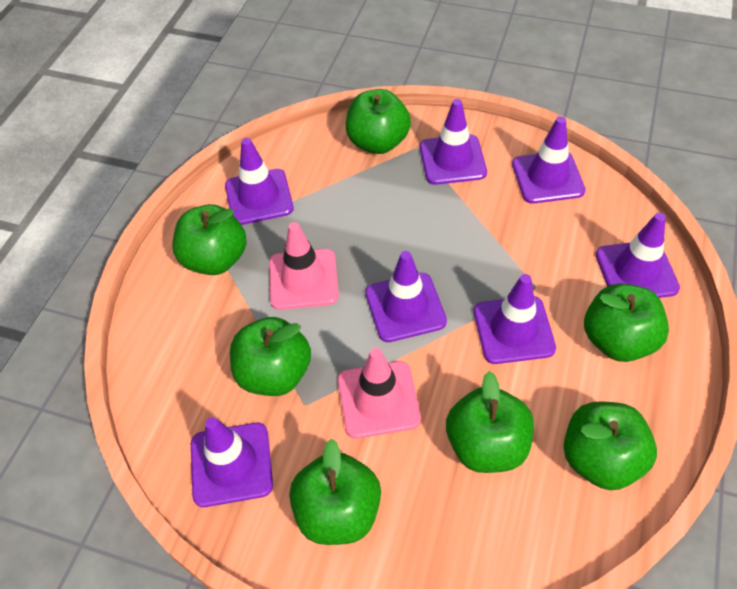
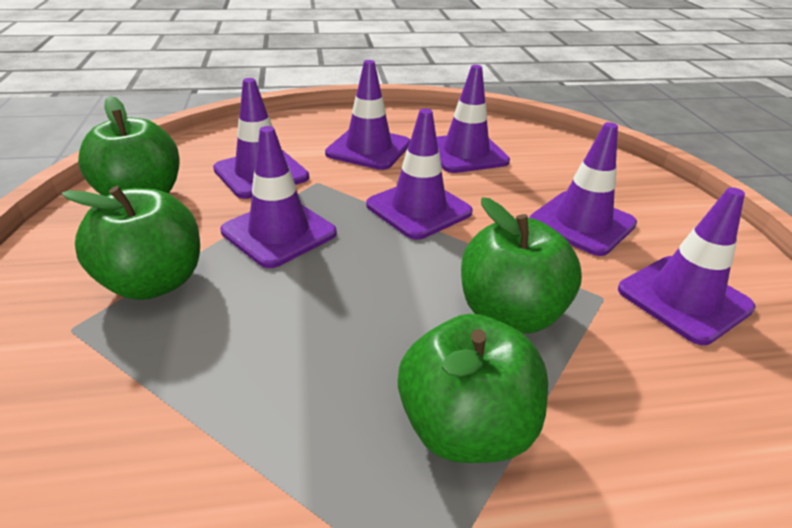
green apple: 7 -> 4
pink traffic cone: 2 -> 0

